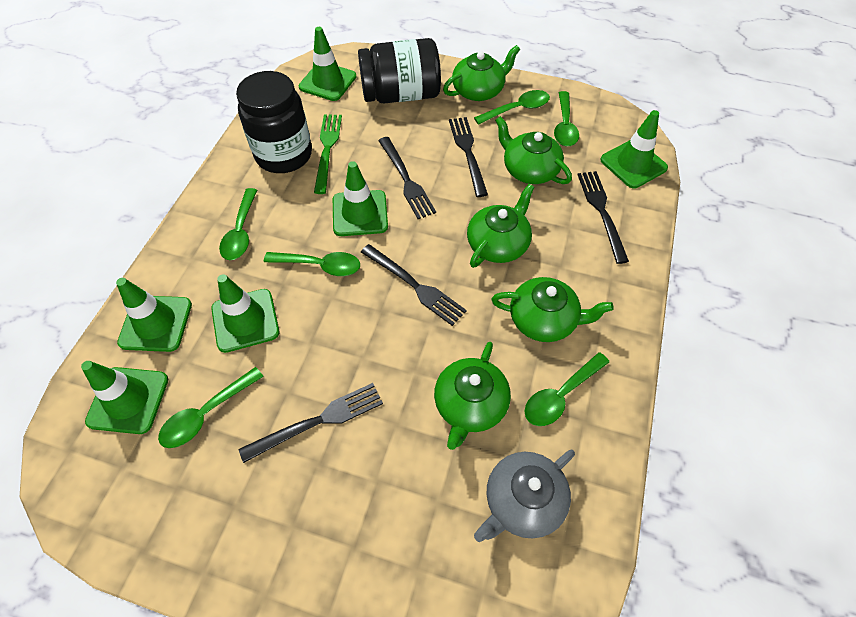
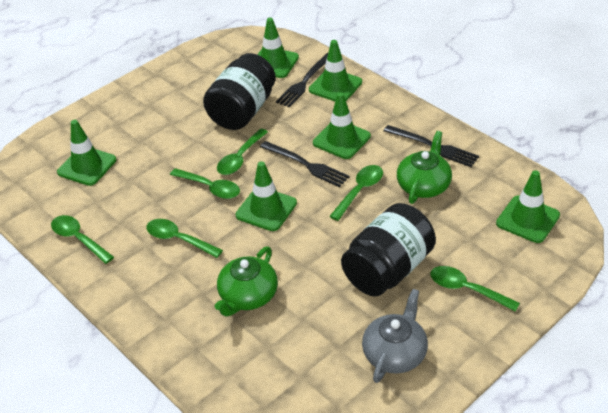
black fork: 5 -> 3
green fork: 1 -> 0
green teapot: 5 -> 2

